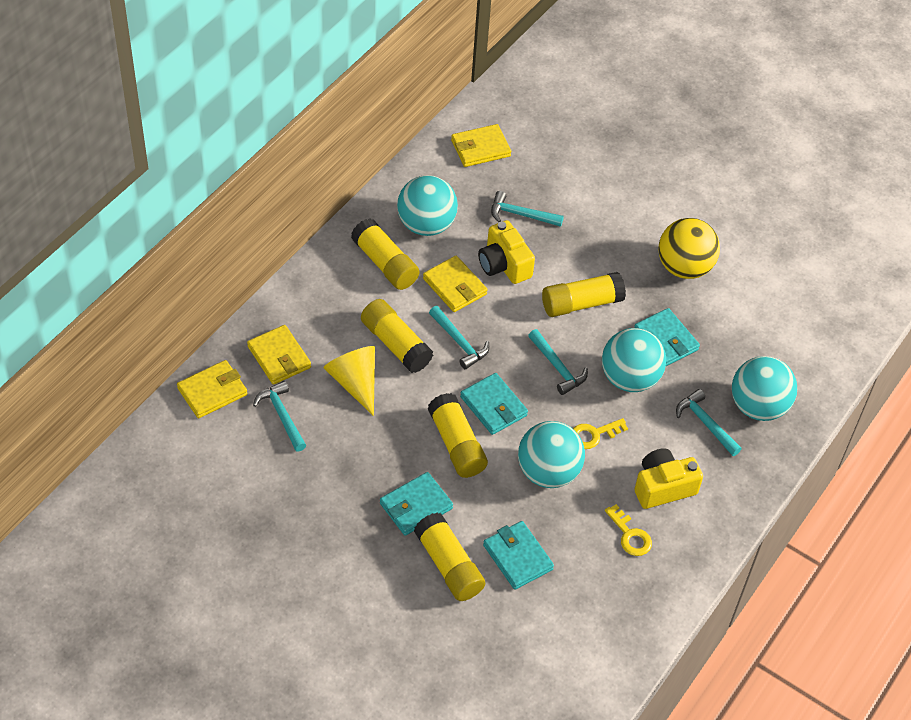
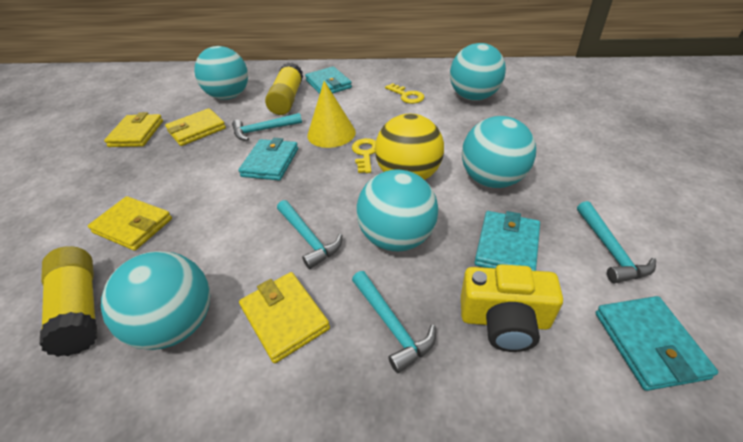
turquoise ball: 4 -> 5
turquoise hammer: 5 -> 4
yellow camera: 2 -> 1
yellow glue stick: 5 -> 2

